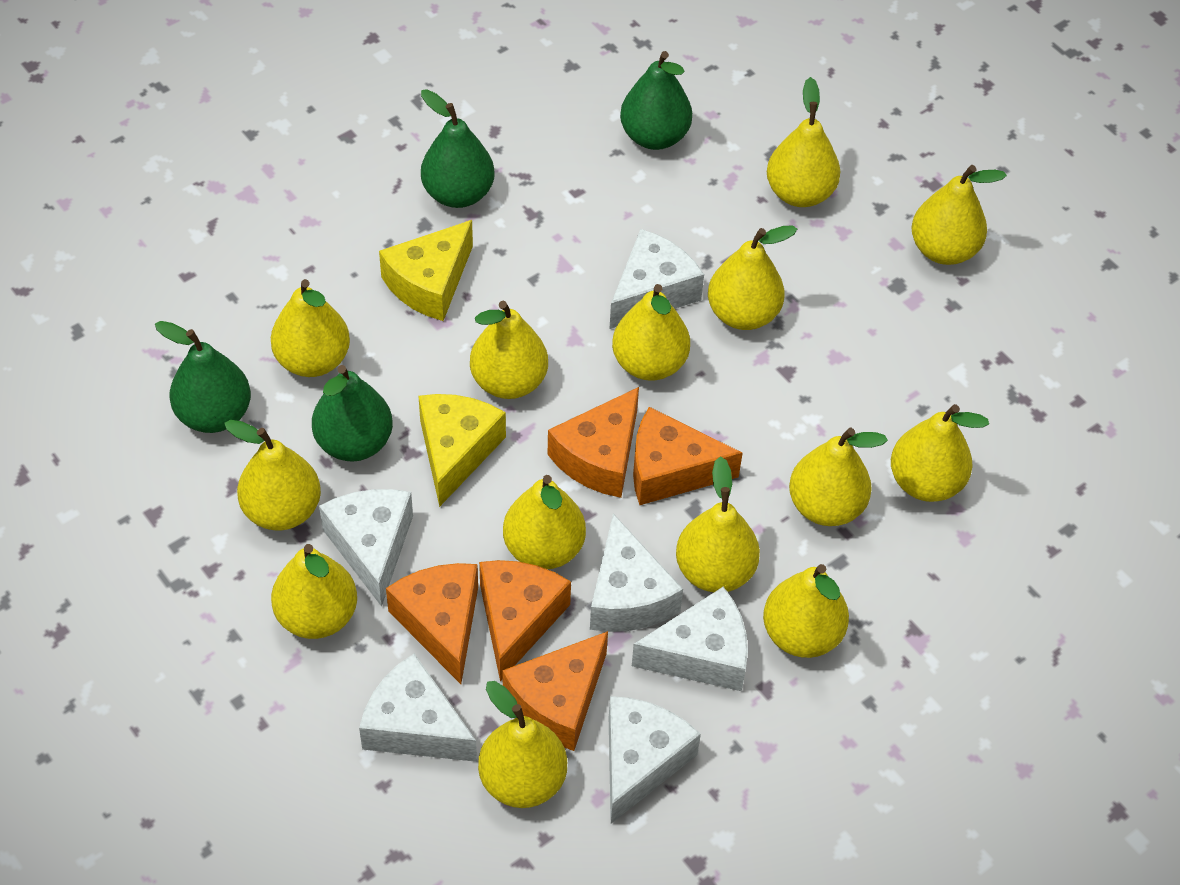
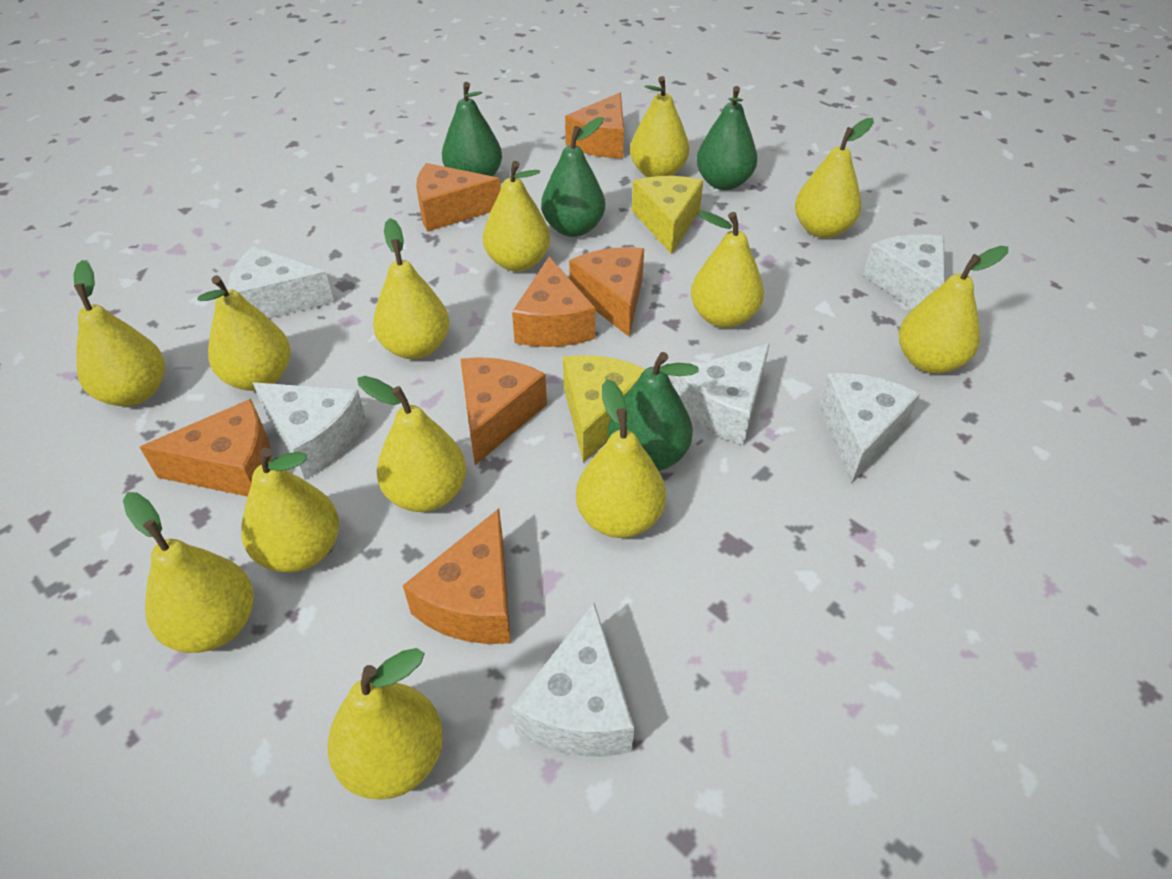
orange cheese: 5 -> 7
yellow pear: 14 -> 13

